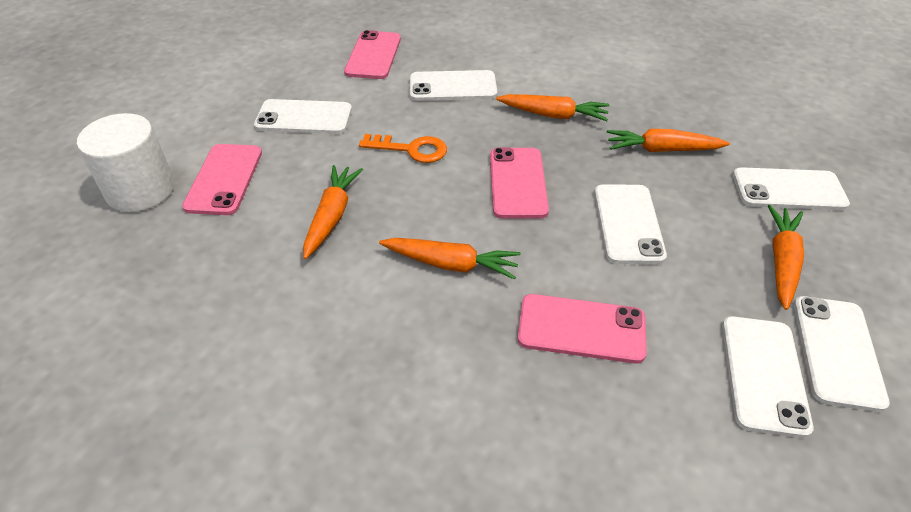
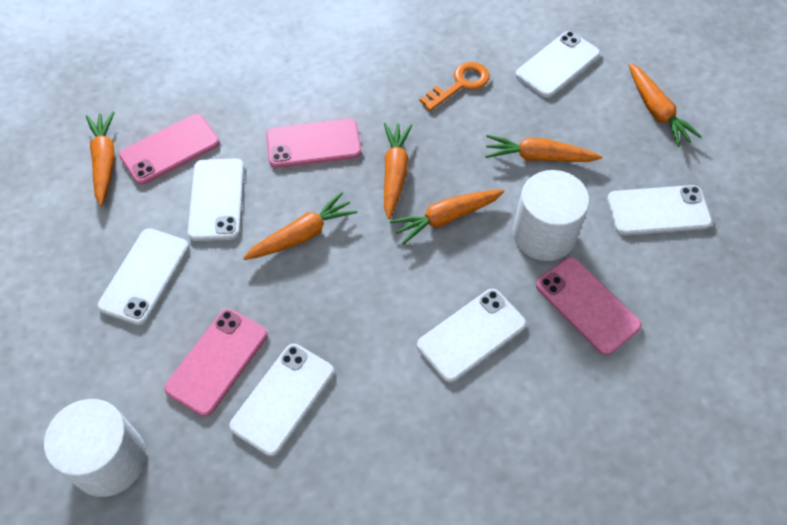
orange carrot: 5 -> 6
white cylinder: 1 -> 2

